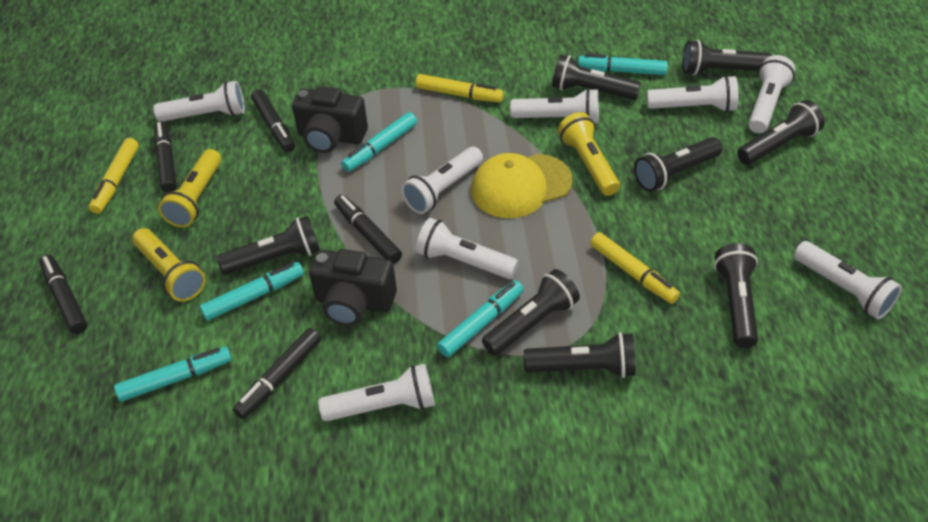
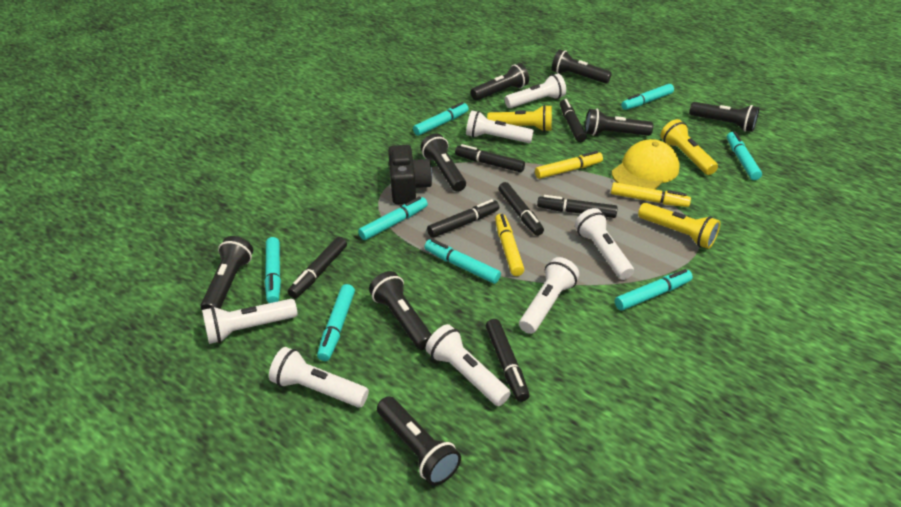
black camera: 2 -> 1
black marker: 5 -> 7
turquoise marker: 5 -> 8
white flashlight: 8 -> 7

